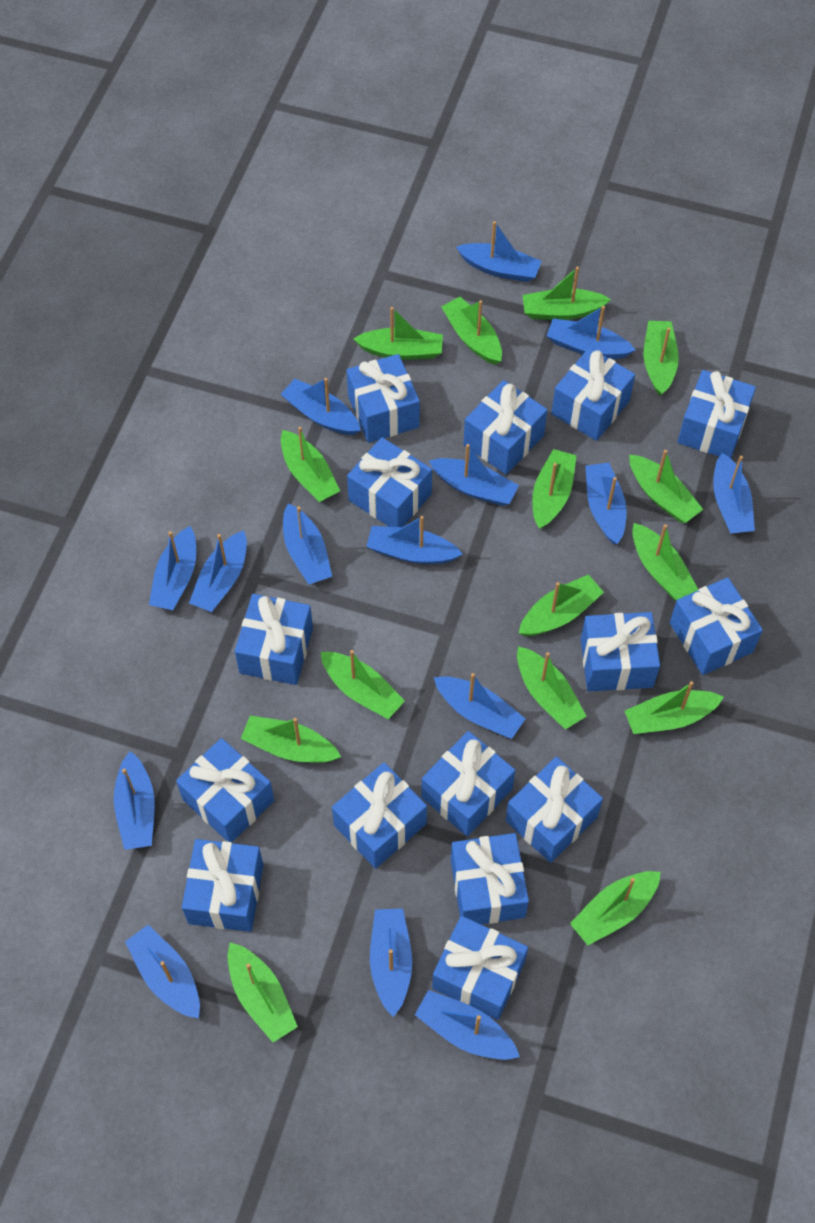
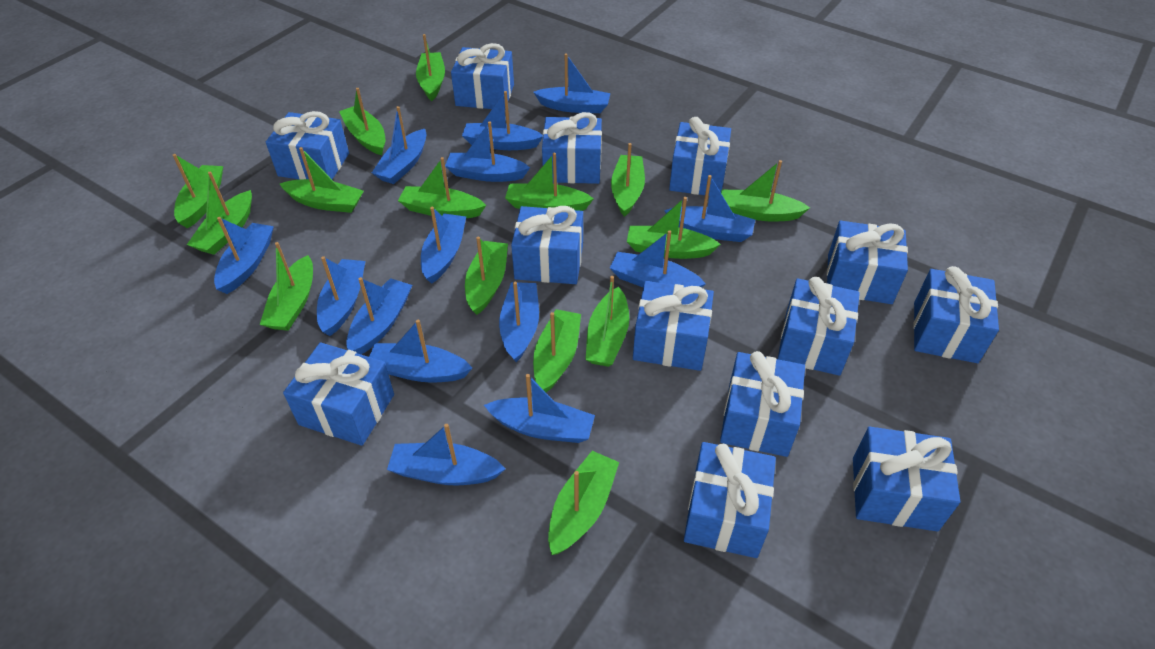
blue boat: 15 -> 14
blue gift: 15 -> 13

